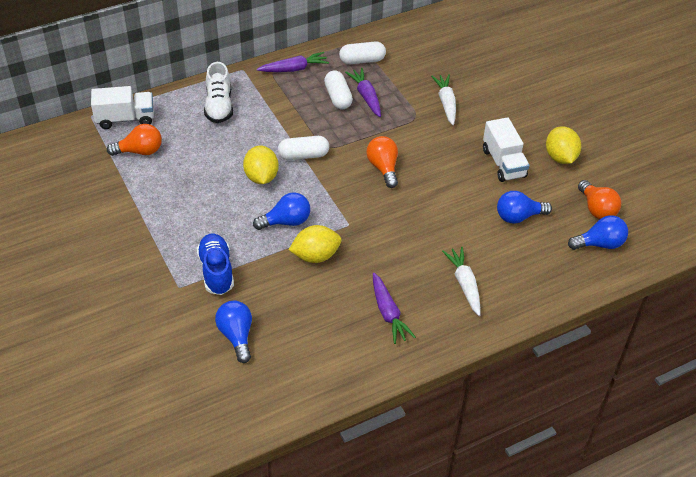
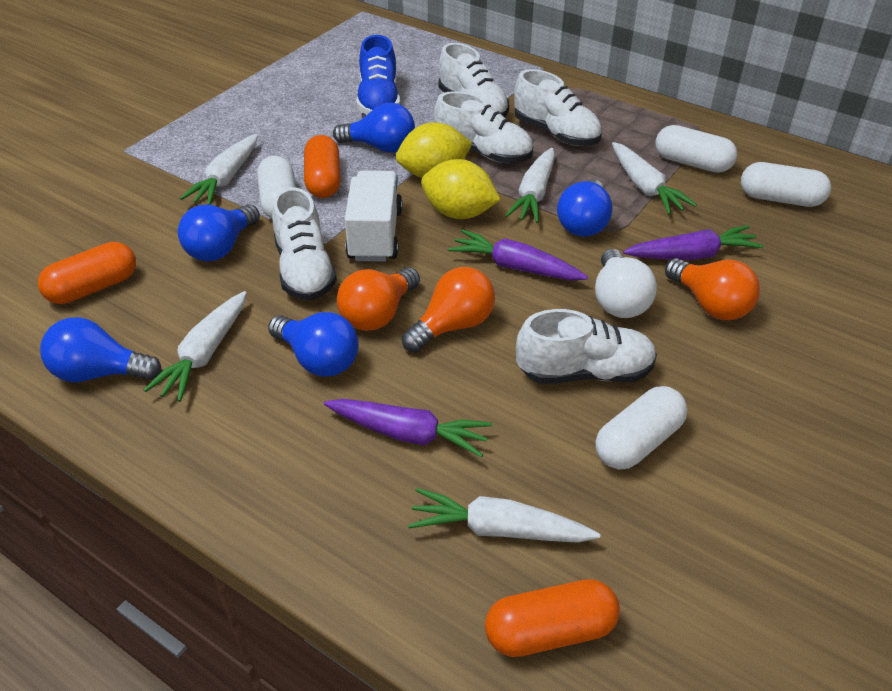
blue light bulb: 4 -> 5
orange capsule: 0 -> 3
white capsule: 3 -> 4
white carrot: 2 -> 5
white light bulb: 0 -> 1
white shoe: 1 -> 5
white truck: 2 -> 1
yellow lemon: 3 -> 2

